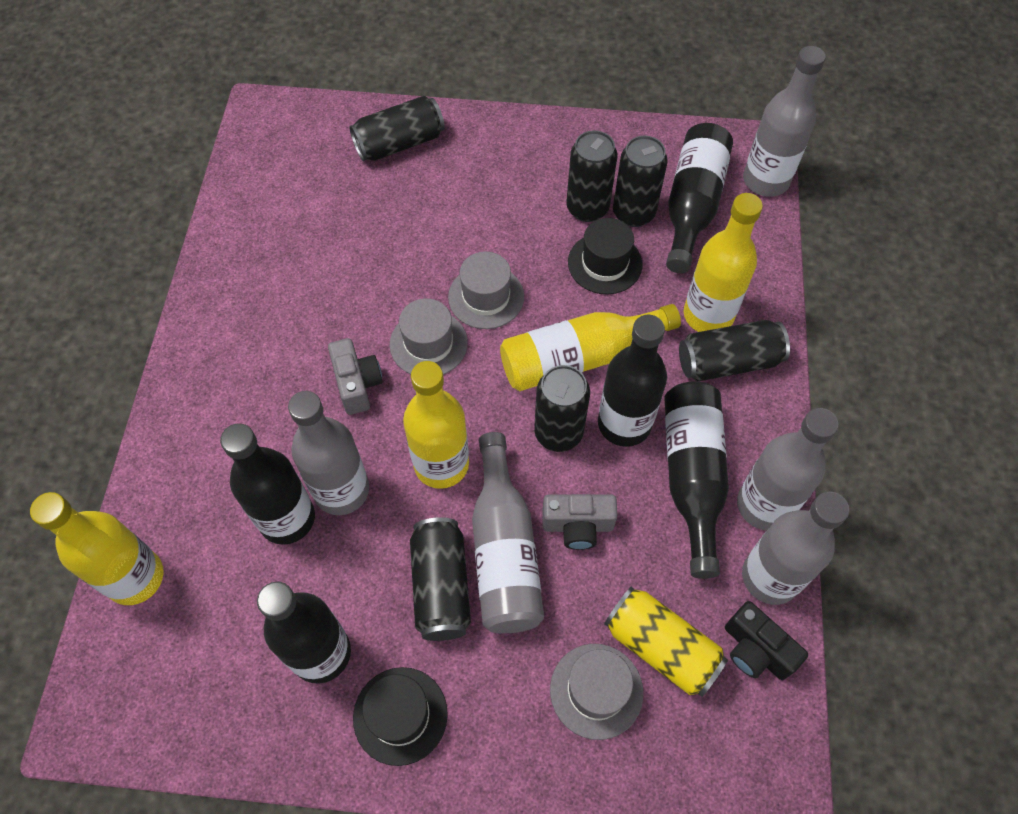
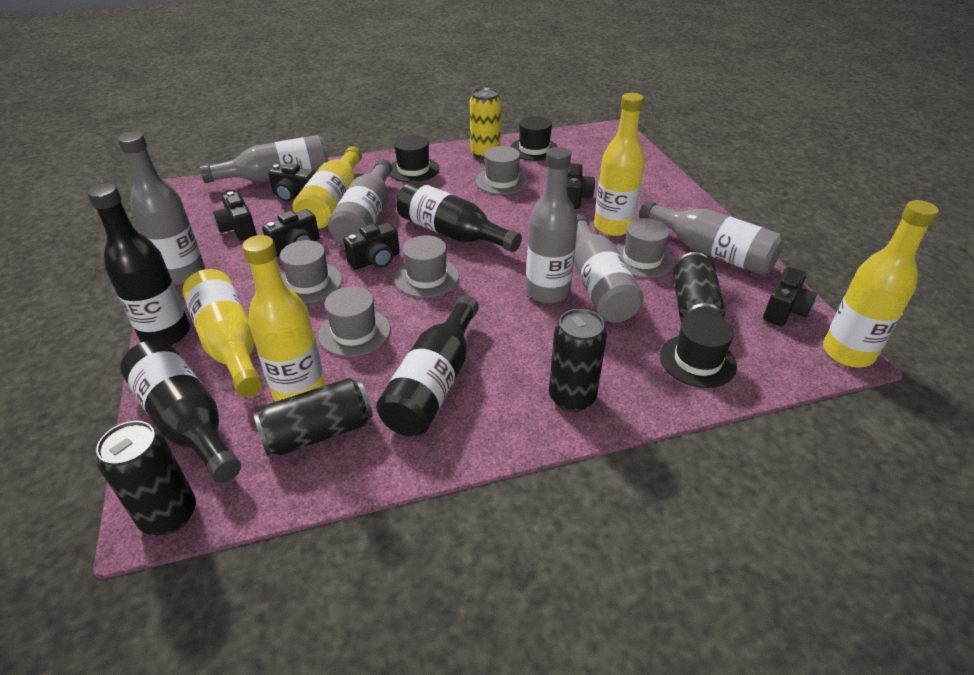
black bottle: 5 -> 4
black camera: 1 -> 6
black can: 6 -> 4
black hat: 2 -> 3
grey bottle: 5 -> 6
grey camera: 2 -> 0
grey hat: 3 -> 5
yellow bottle: 4 -> 5

